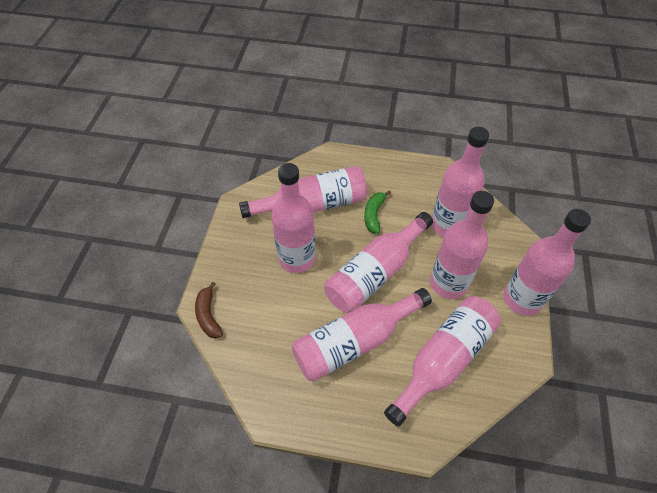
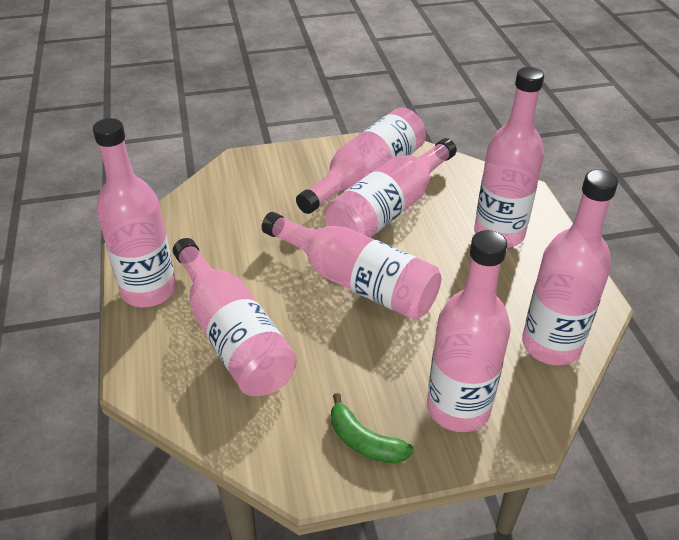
brown banana: 1 -> 0

